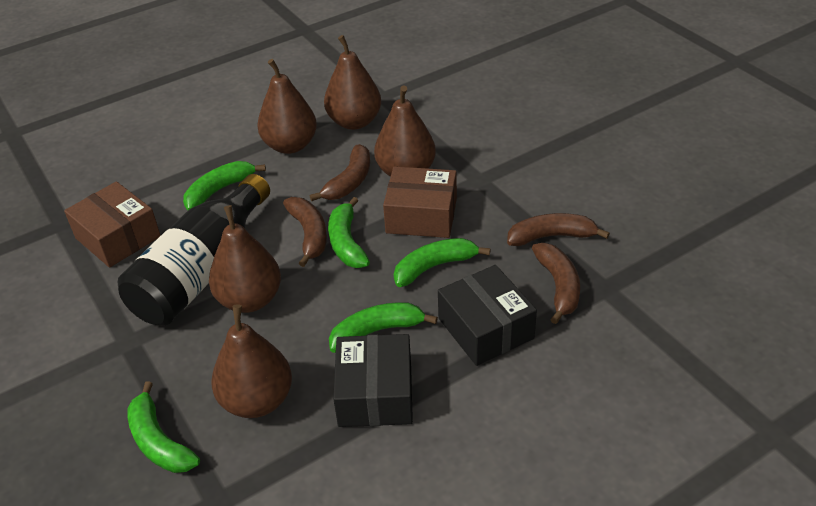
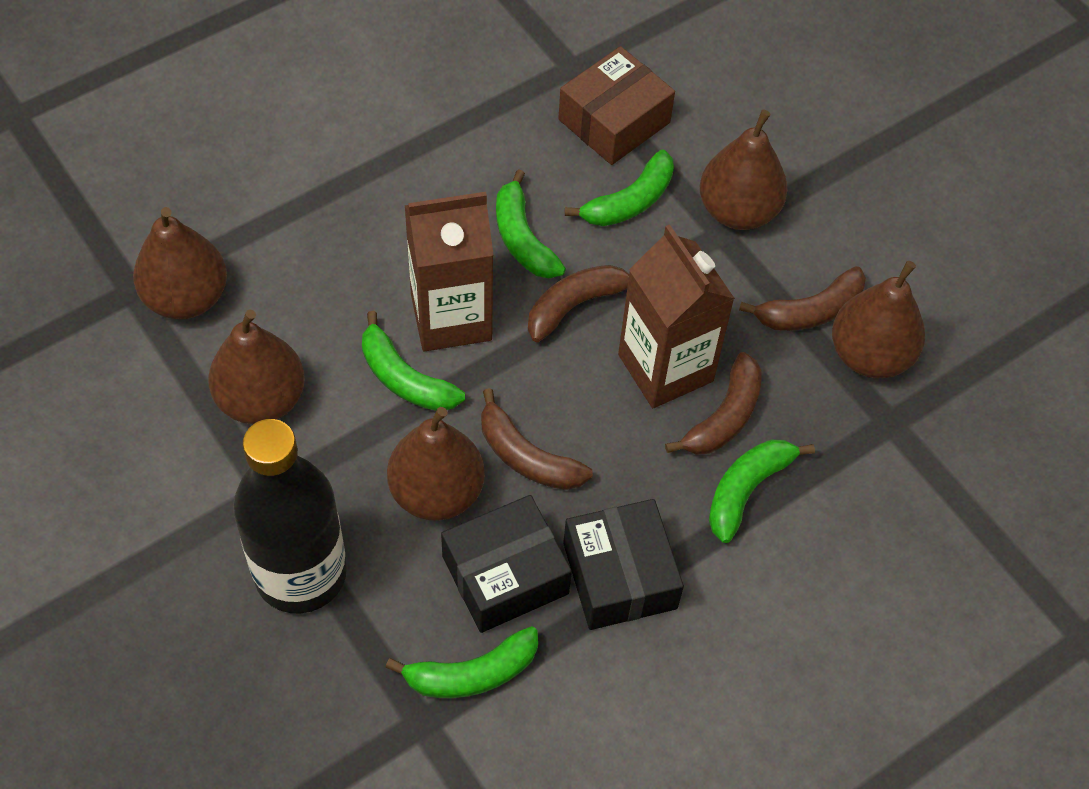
brown box: 2 -> 1
brown carton: 0 -> 2

